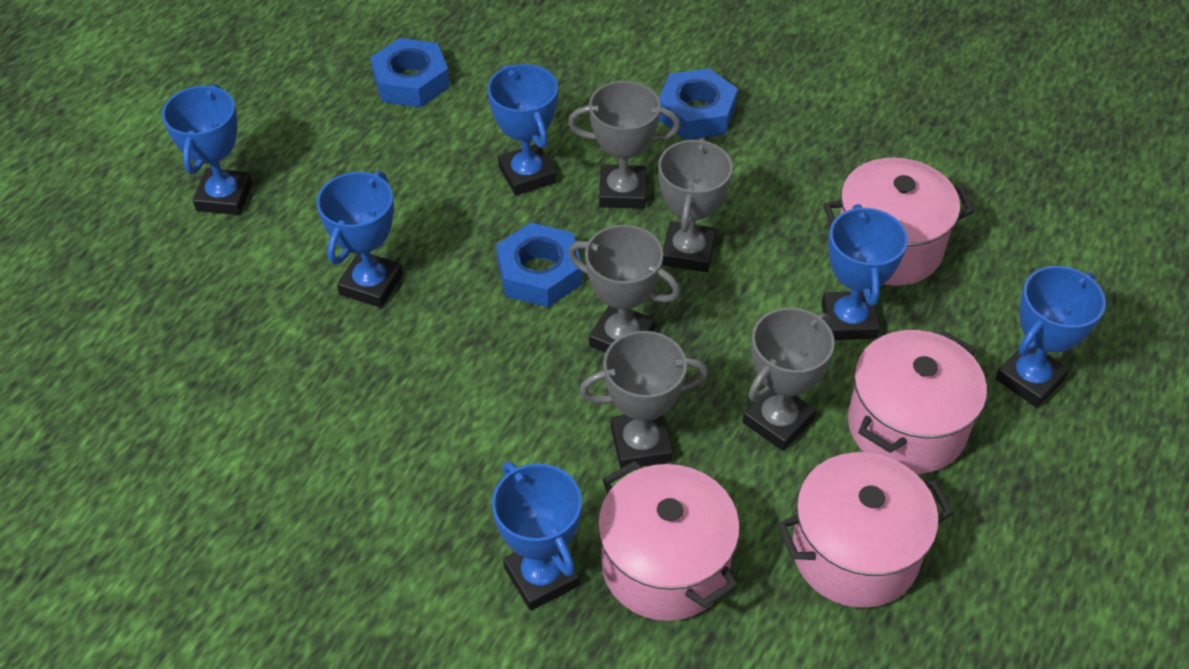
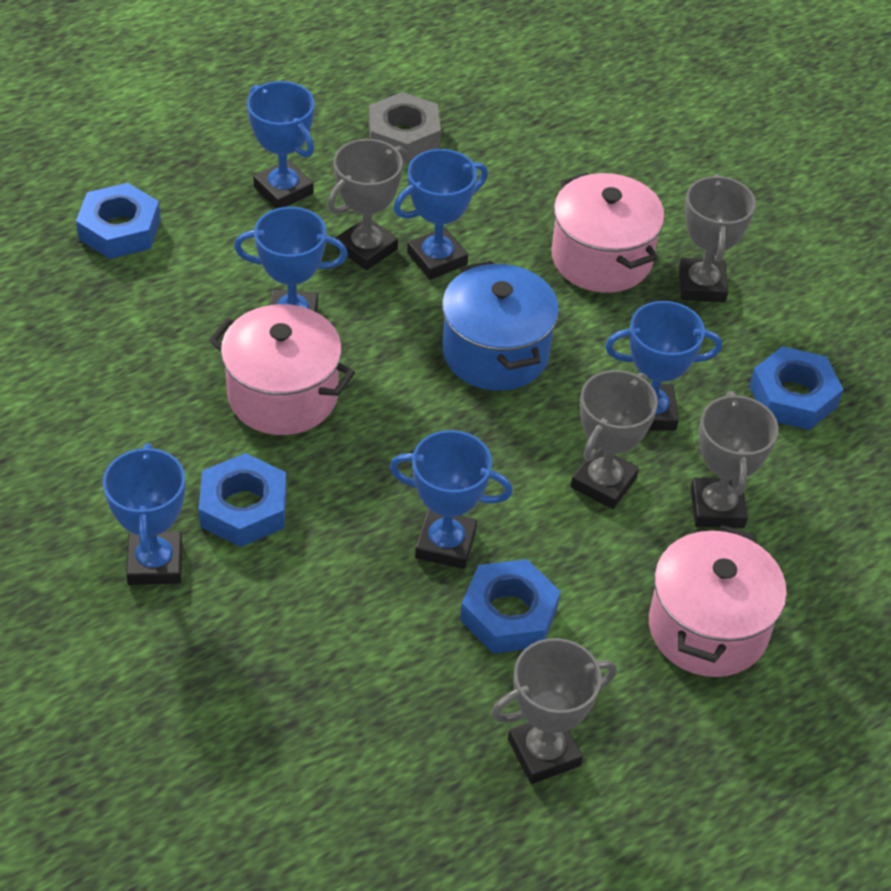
blue nut: 3 -> 4
blue pot: 0 -> 1
grey nut: 0 -> 1
pink pot: 4 -> 3

